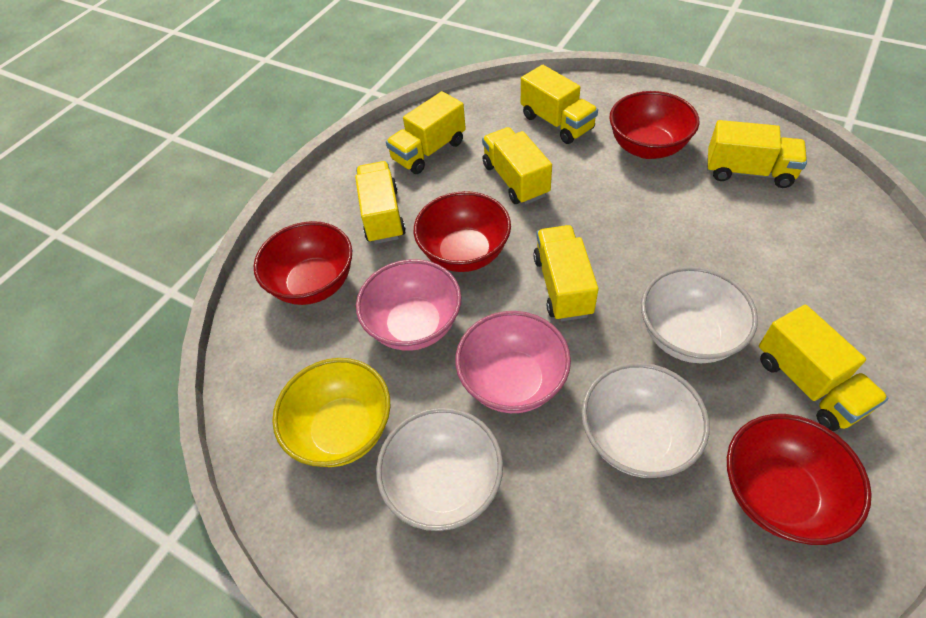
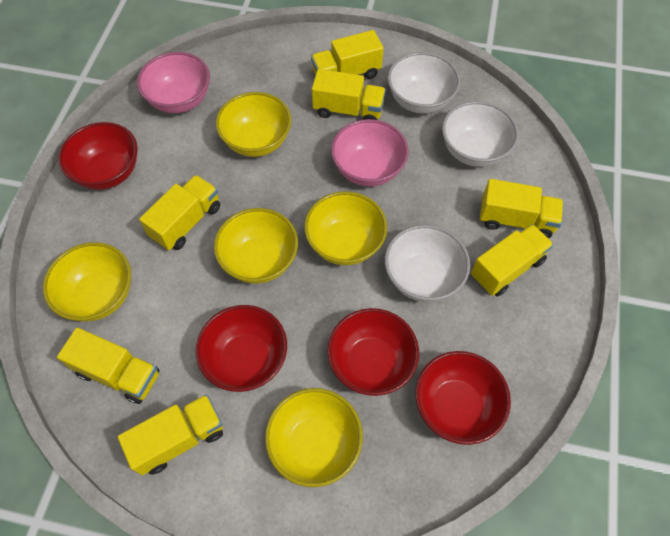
yellow bowl: 1 -> 5

